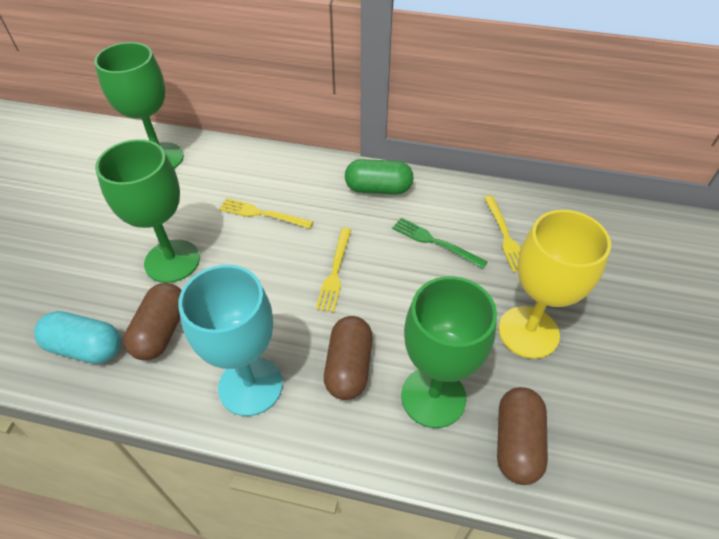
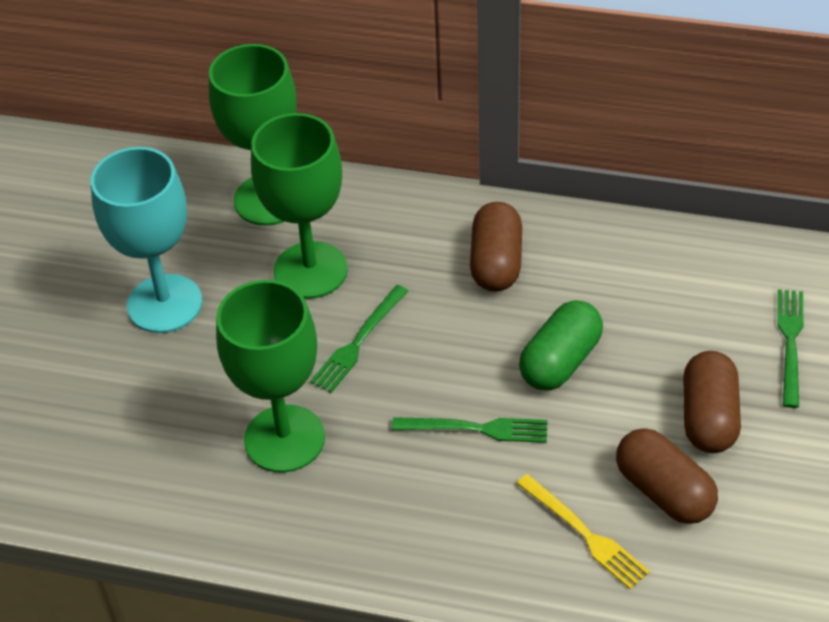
green fork: 1 -> 3
turquoise capsule: 1 -> 0
yellow fork: 3 -> 1
yellow goblet: 1 -> 0

